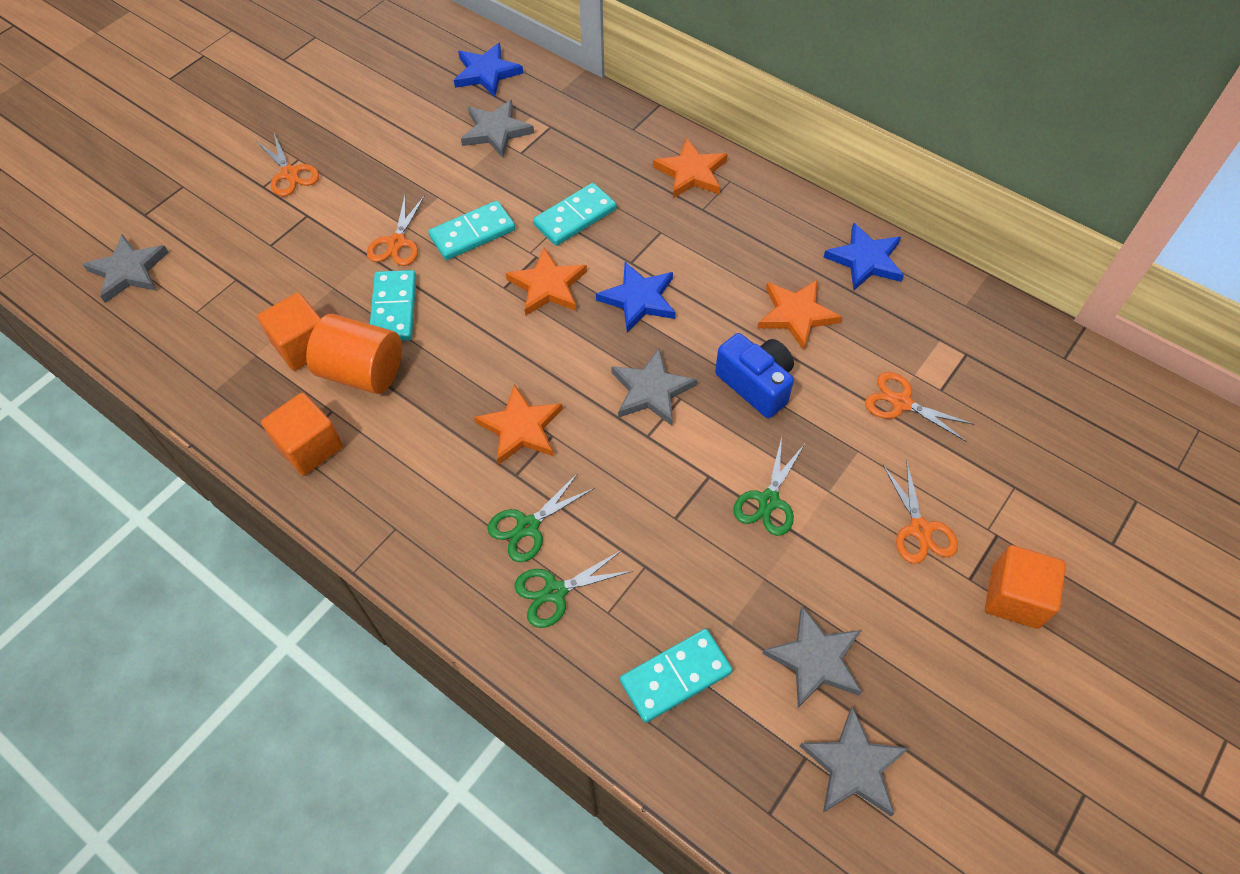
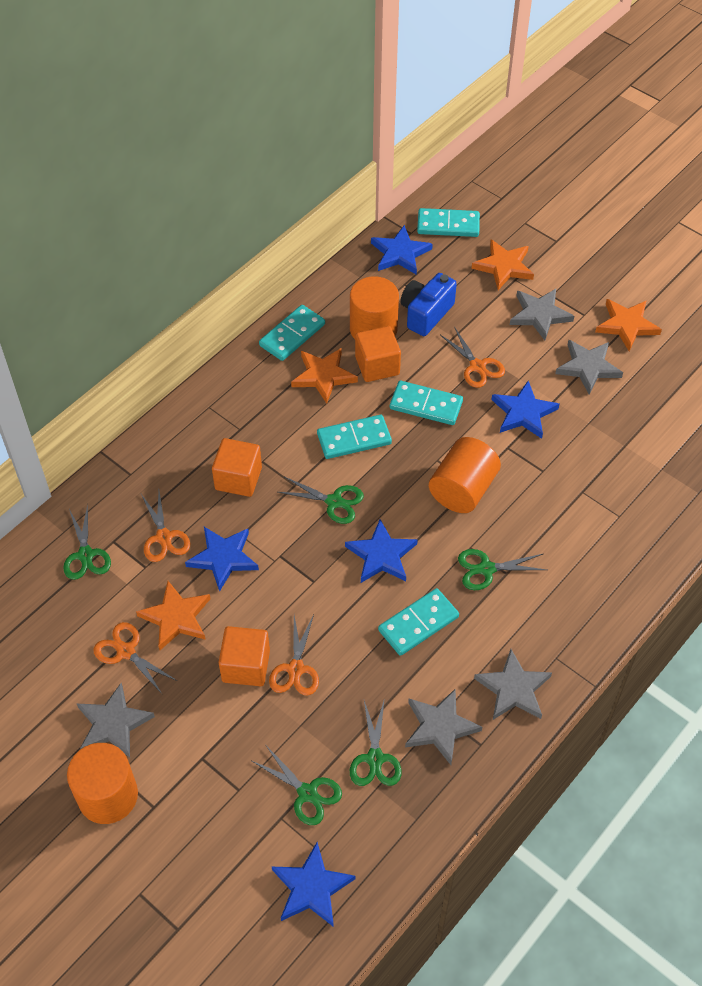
blue star: 3 -> 5
green scissors: 3 -> 5
orange cylinder: 1 -> 3
turquoise domino: 4 -> 5

